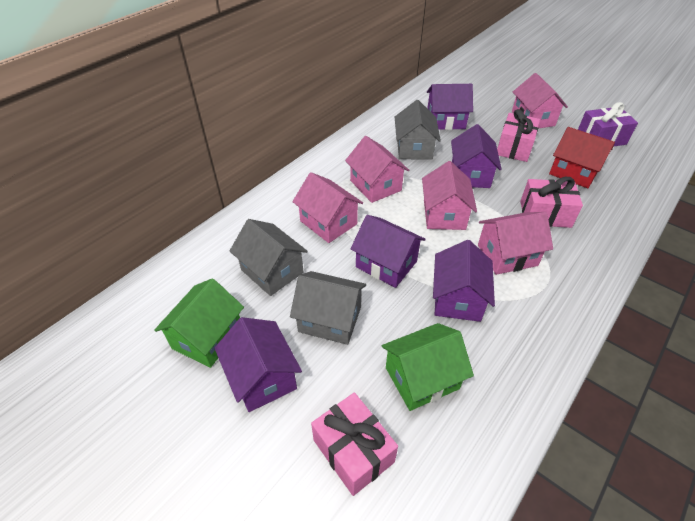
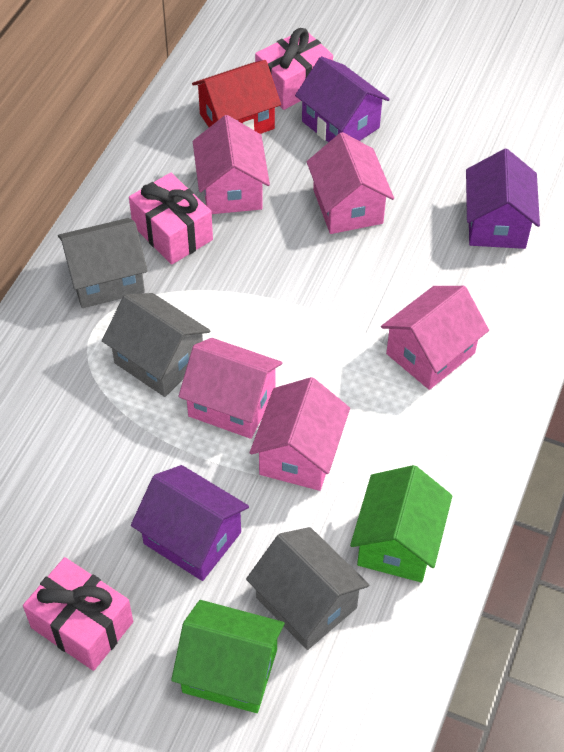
purple gift: 1 -> 0
purple house: 5 -> 3

